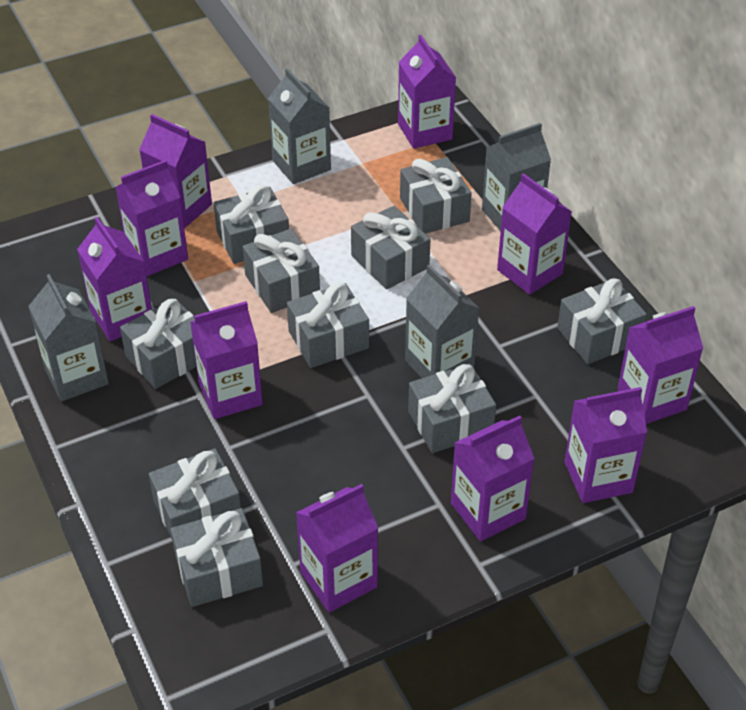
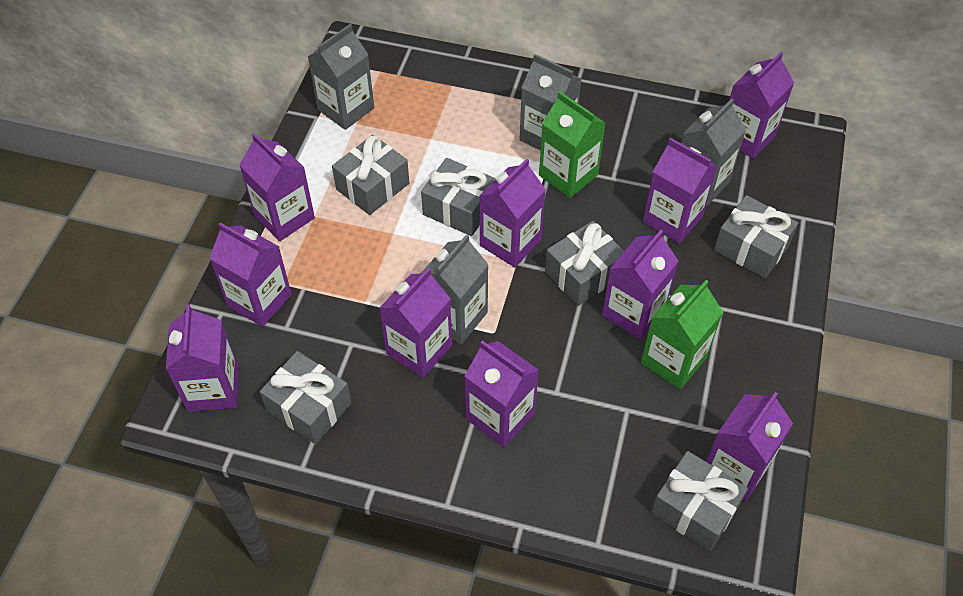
green carton: 0 -> 2
grey gift: 10 -> 6

